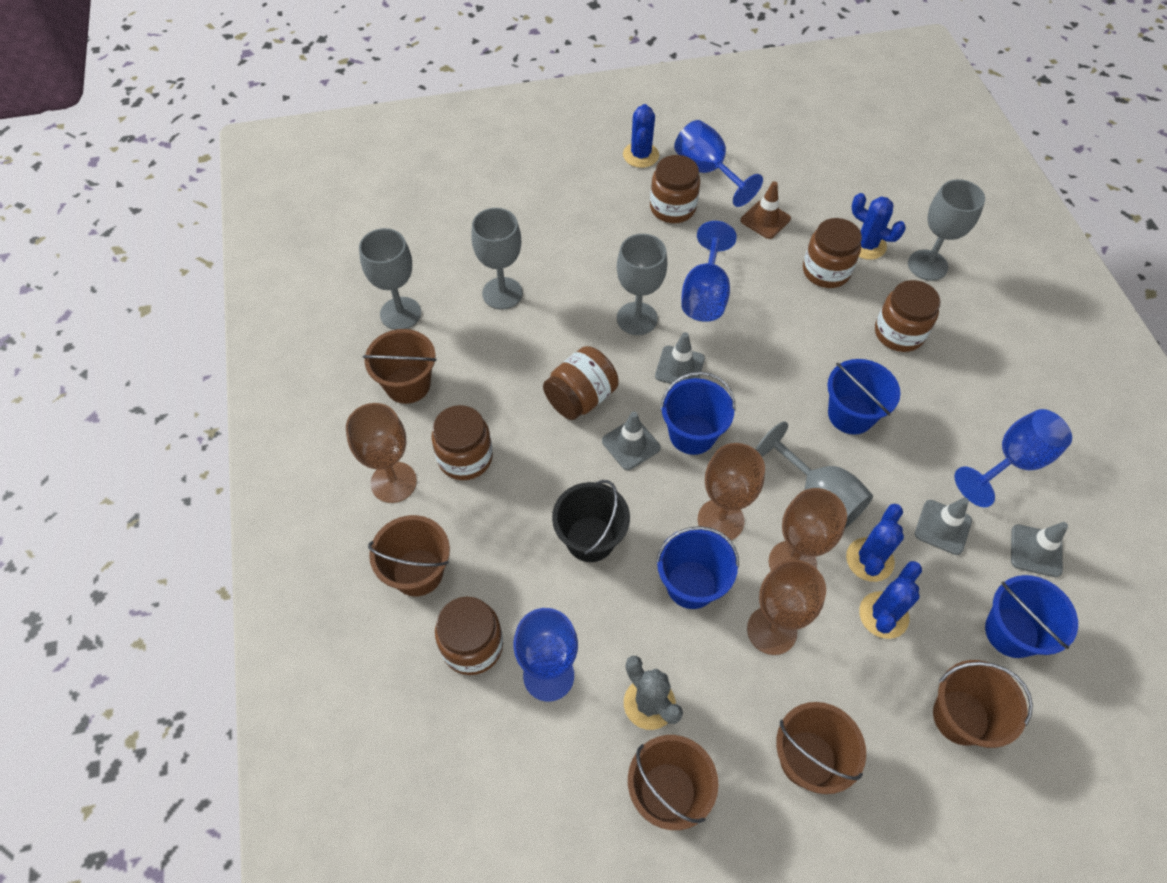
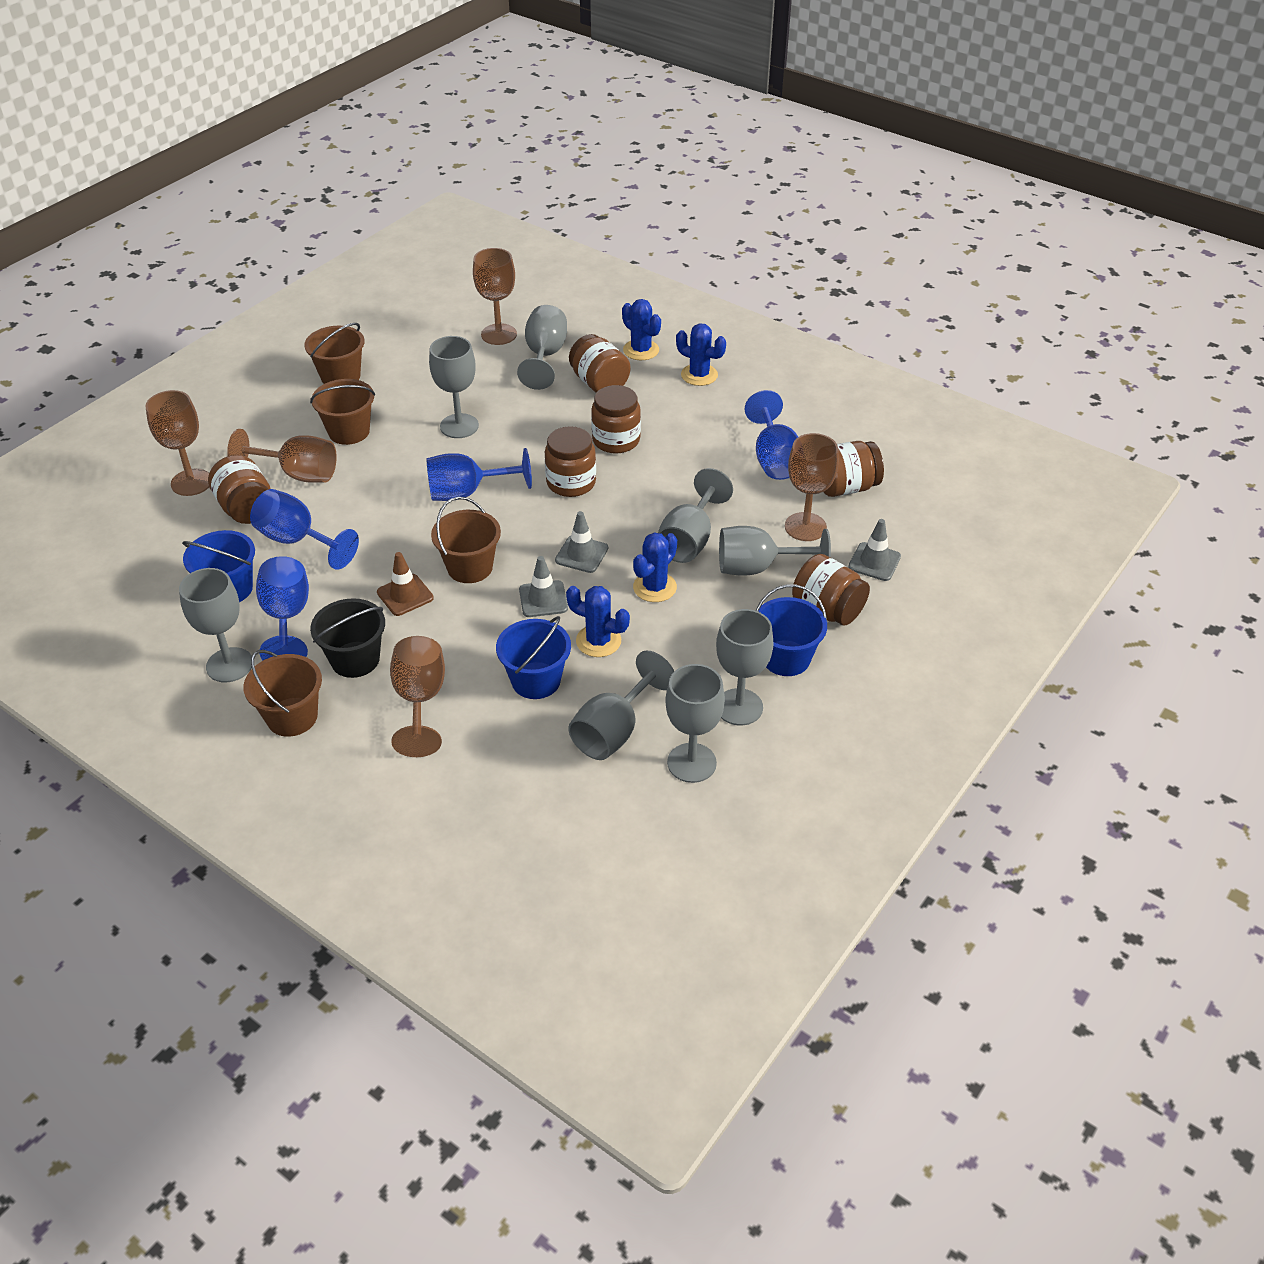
blue bucket: 4 -> 3
brown bucket: 5 -> 4
brown goblet: 4 -> 5
grey cactus: 1 -> 0
grey goblet: 5 -> 8
grey traffic cone: 4 -> 3

